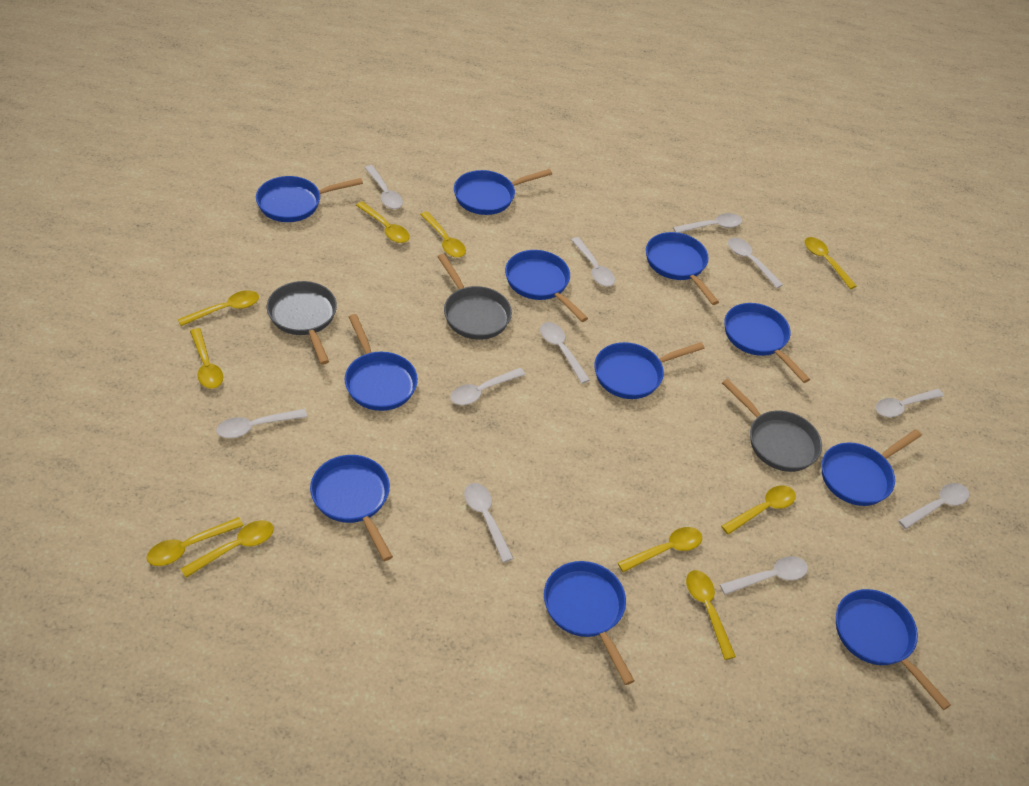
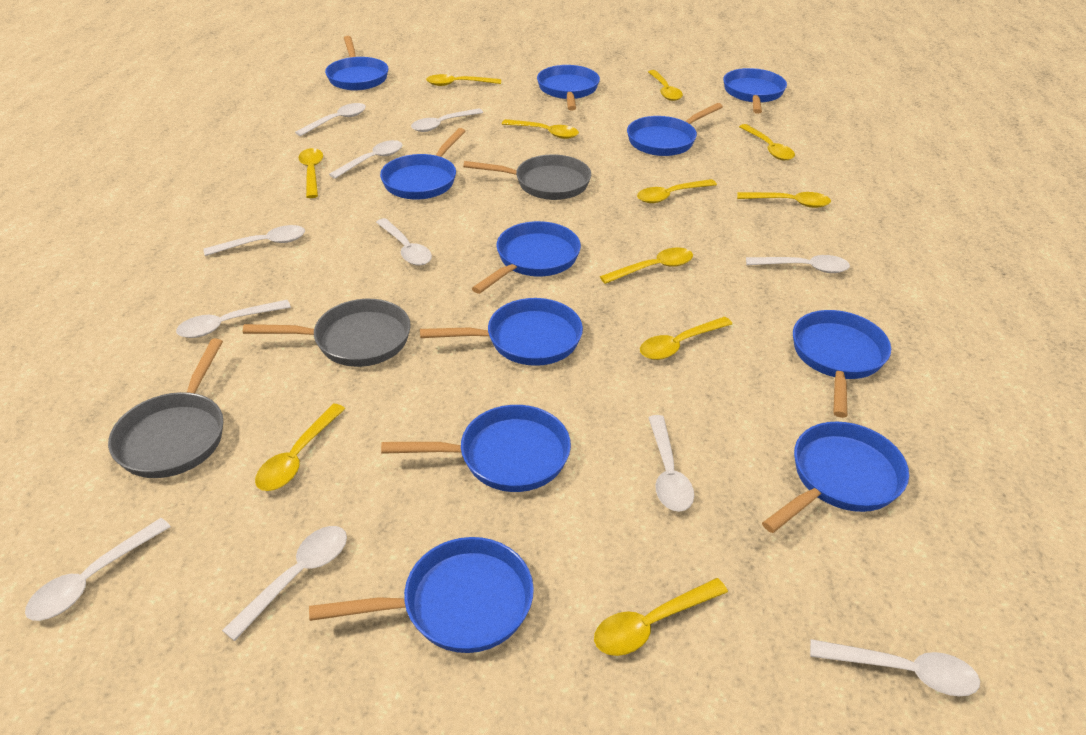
yellow spoon: 10 -> 11

